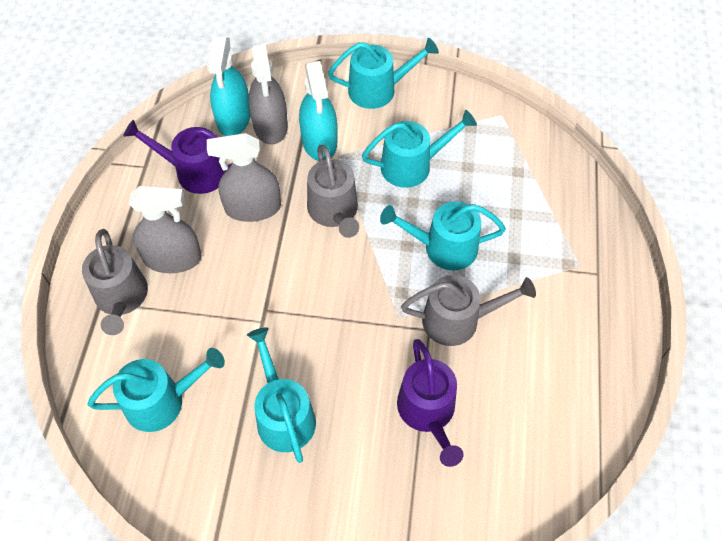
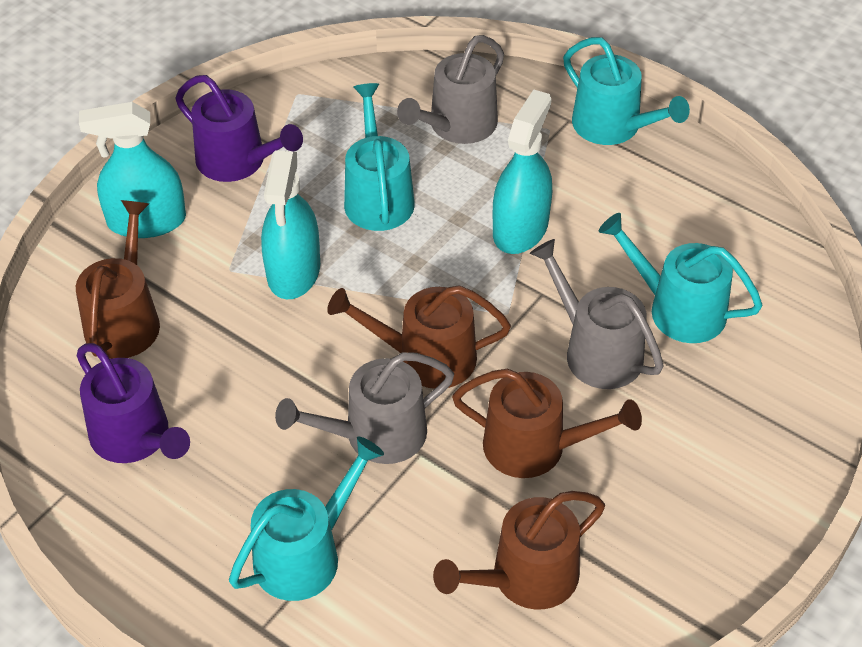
brown watering can: 0 -> 4
grey spray bottle: 3 -> 0
turquoise spray bottle: 2 -> 3
turquoise watering can: 5 -> 4

